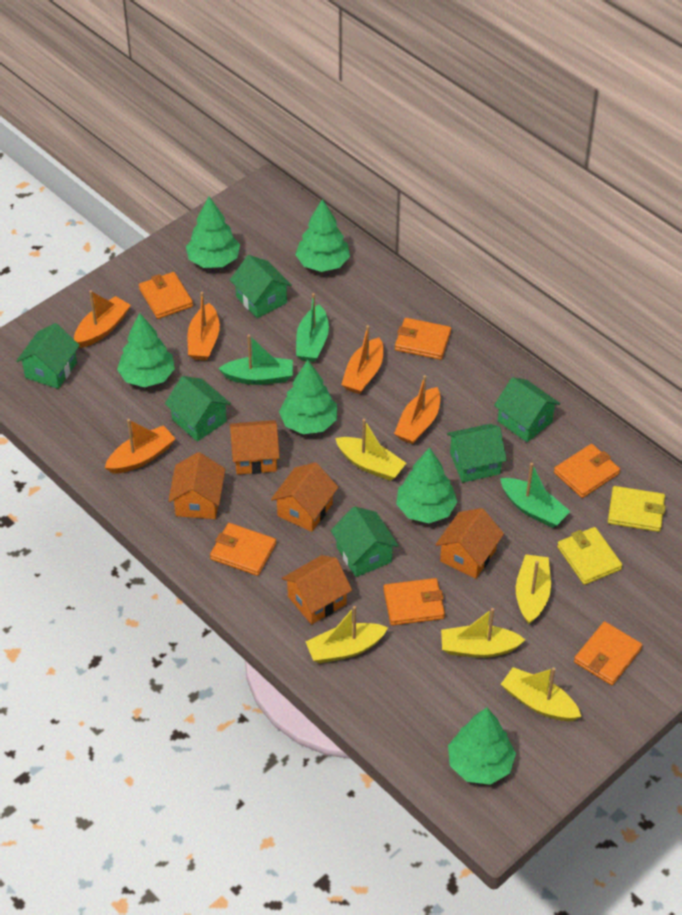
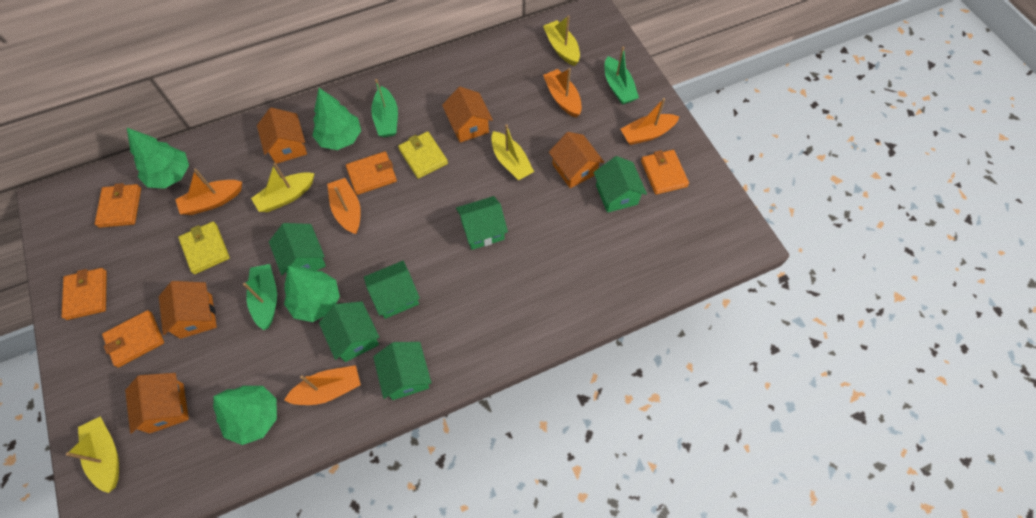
green tree: 6 -> 4
orange wallet: 6 -> 5
yellow boat: 5 -> 4

